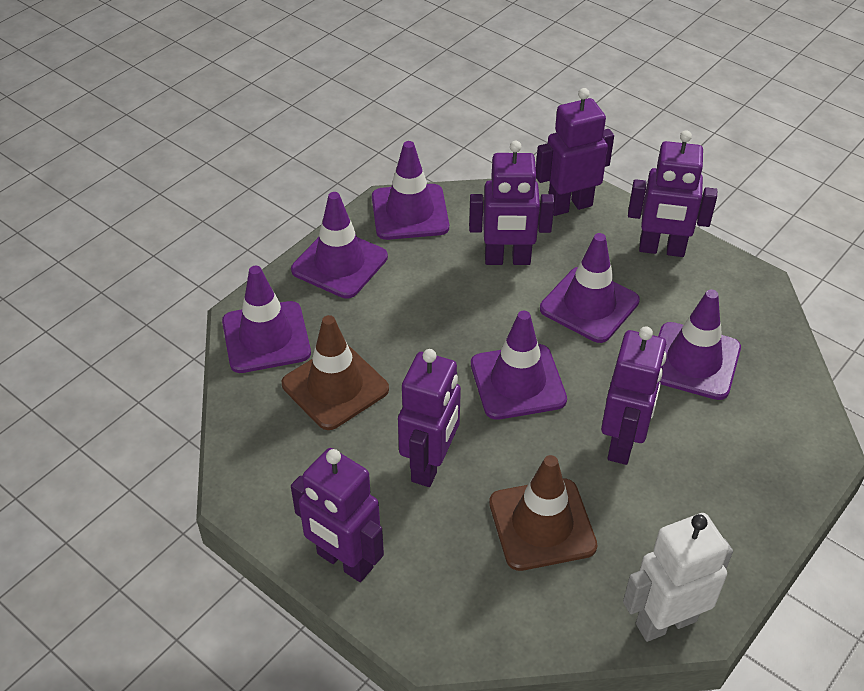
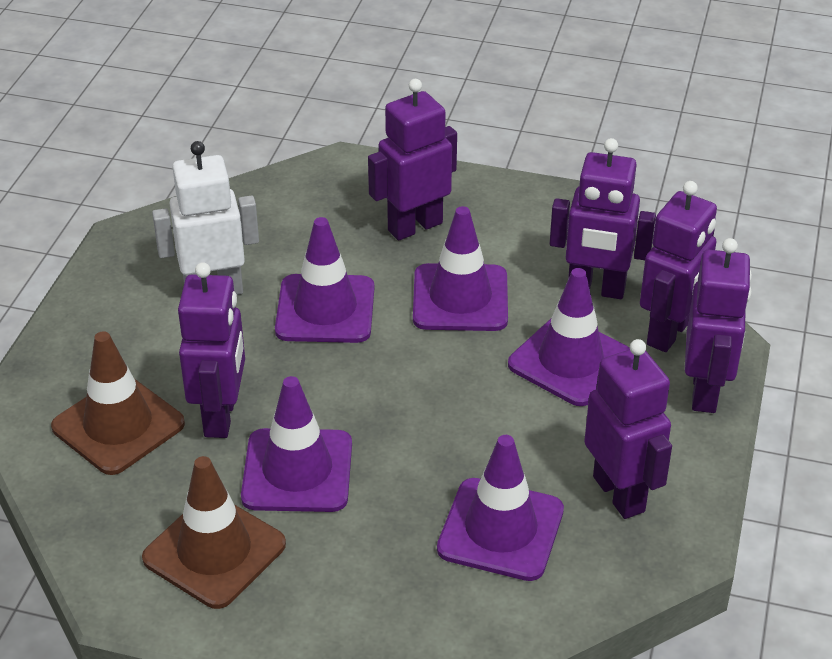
purple traffic cone: 6 -> 5

